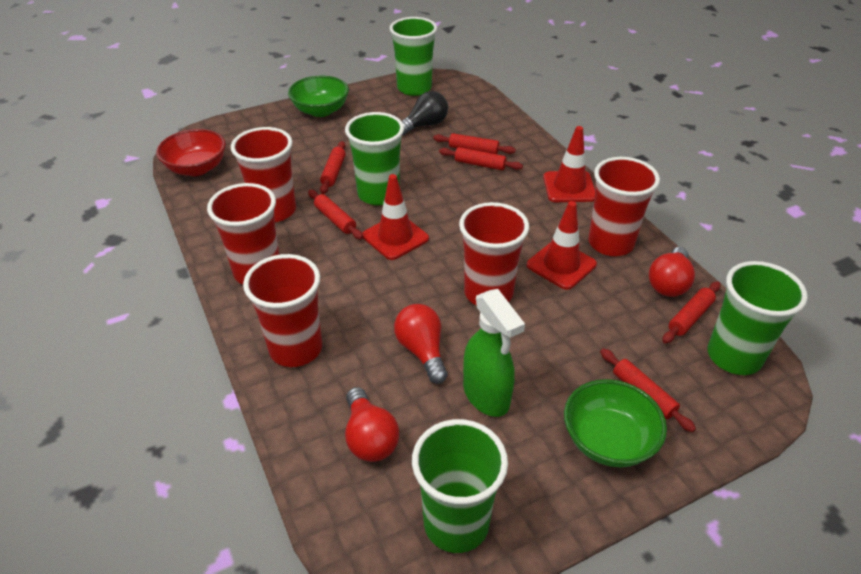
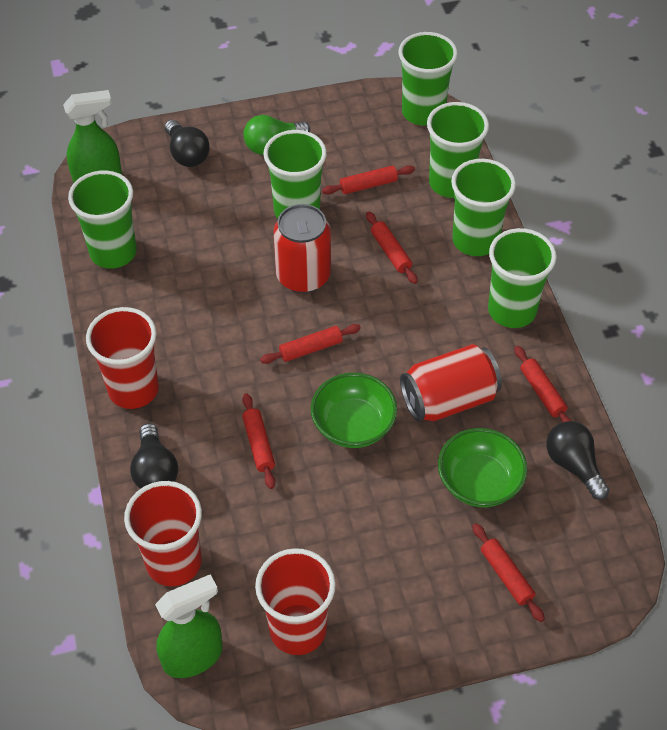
black light bulb: 1 -> 3
green cup: 4 -> 6
green light bulb: 0 -> 1
green spray bottle: 1 -> 2
red bowl: 1 -> 0
red can: 0 -> 2
red cup: 5 -> 3
red light bulb: 3 -> 0
red traffic cone: 3 -> 0

